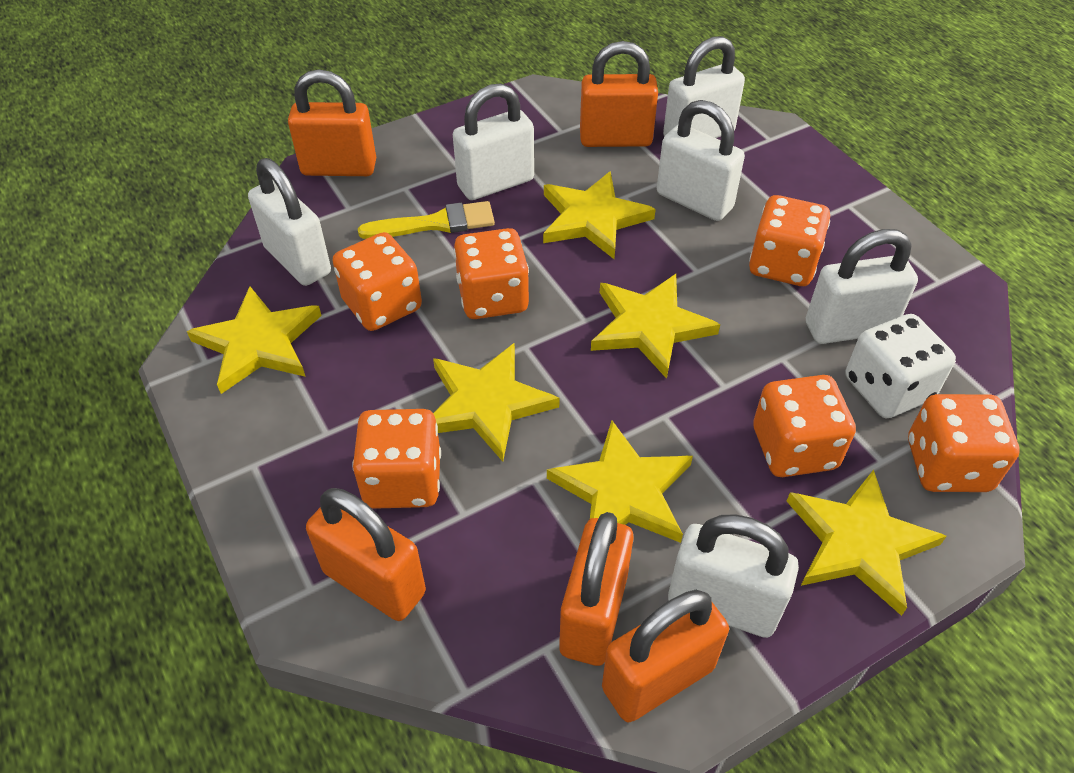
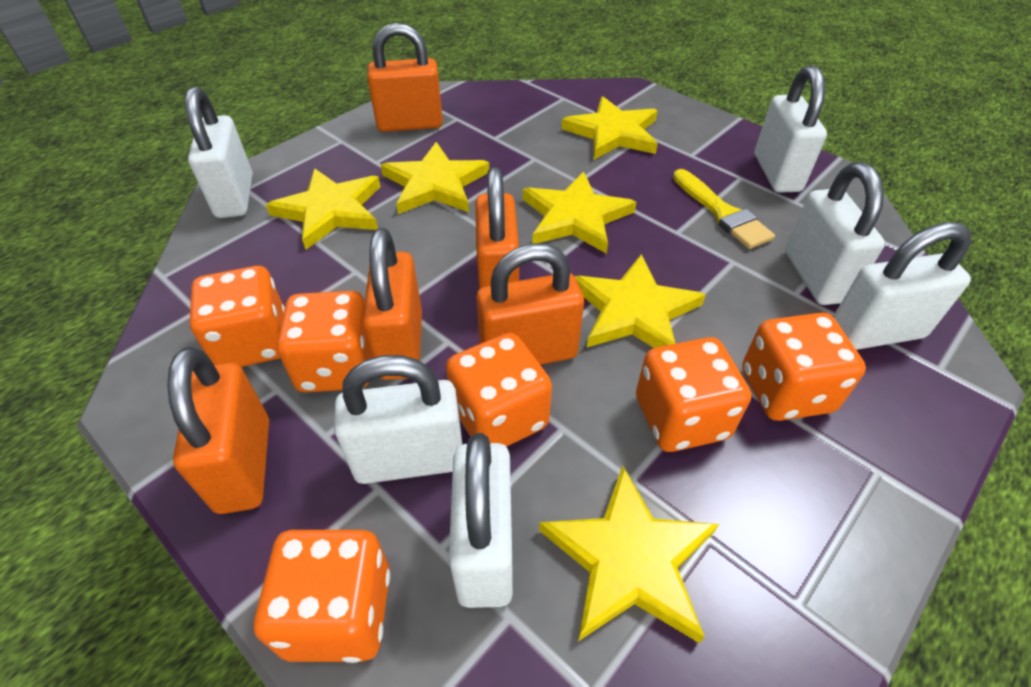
white dice: 1 -> 0

